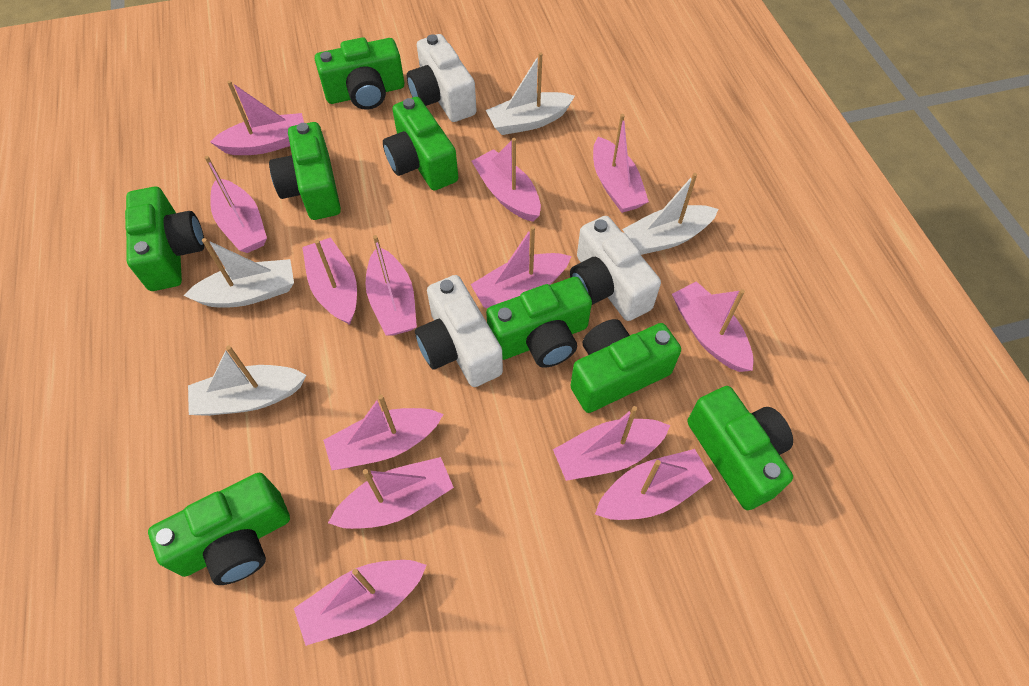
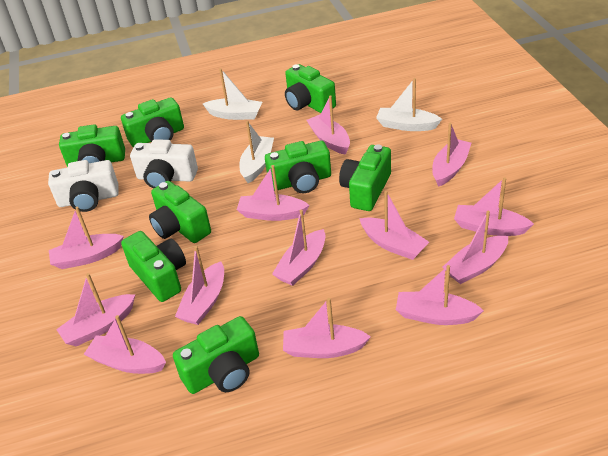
white boat: 4 -> 3
white camera: 3 -> 2

